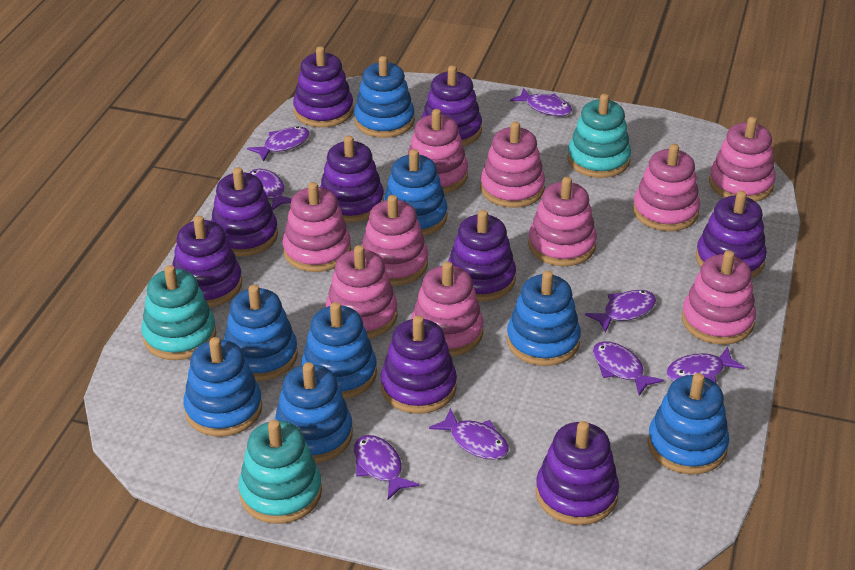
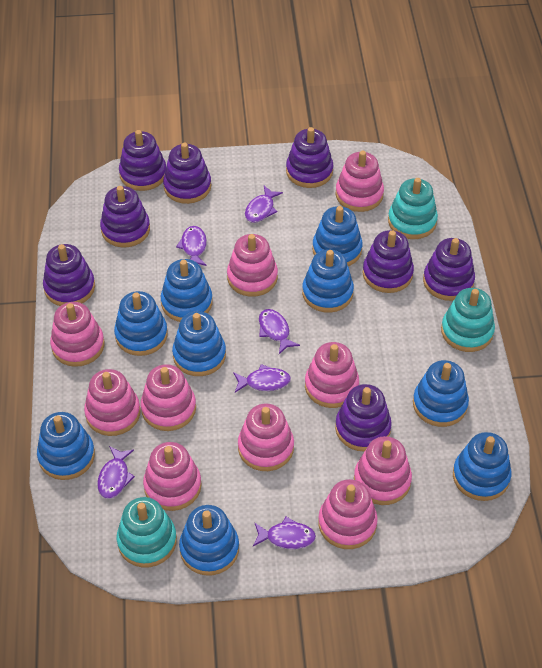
blue stacking toy: 8 -> 9
purple fish: 8 -> 6
purple stacking toy: 9 -> 8

